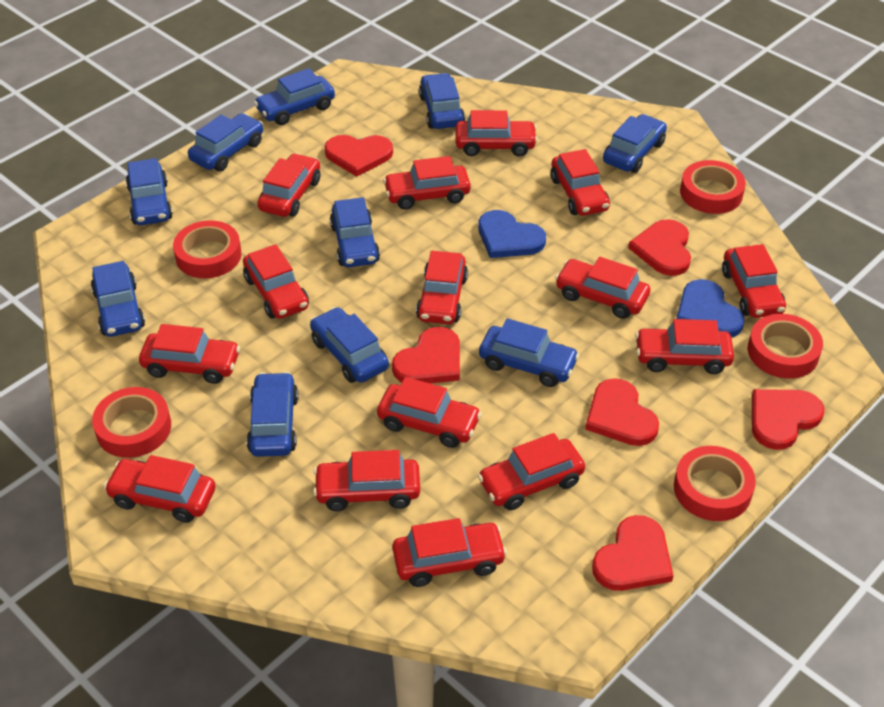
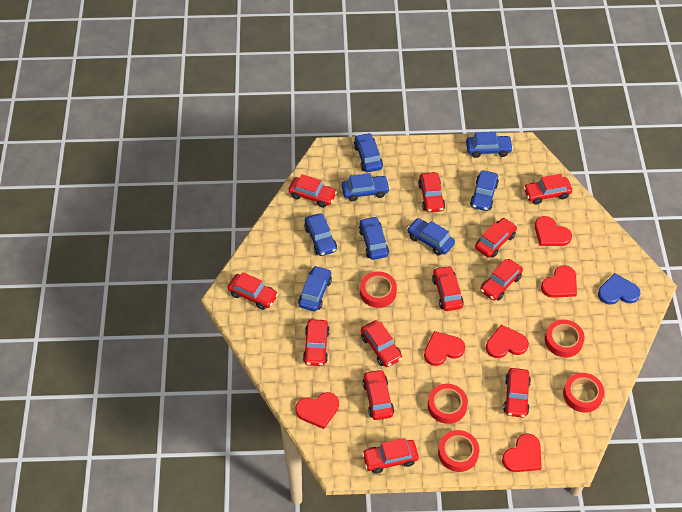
blue car: 10 -> 8
blue heart: 2 -> 1
red car: 15 -> 12

